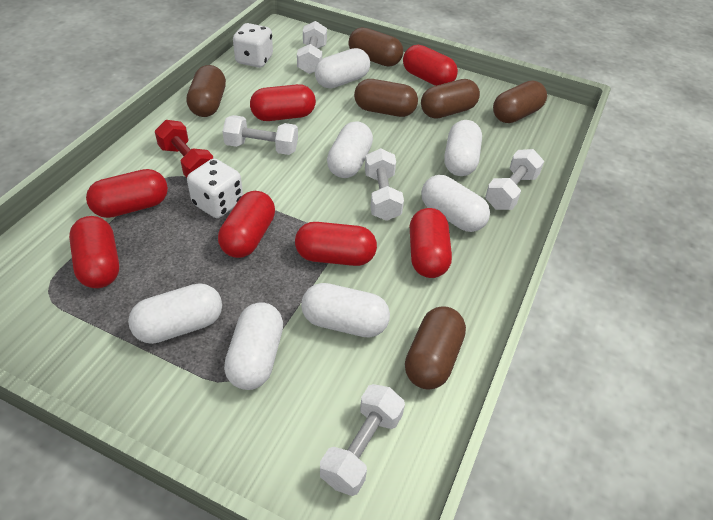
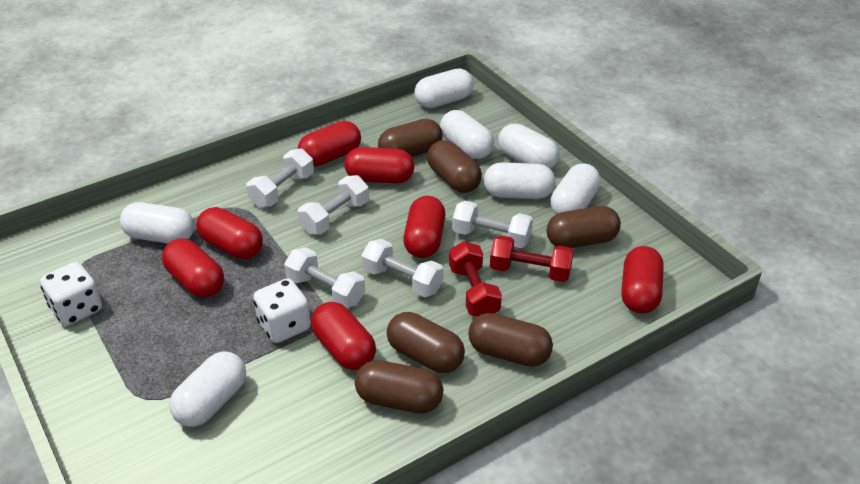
red dumbbell: 1 -> 2

